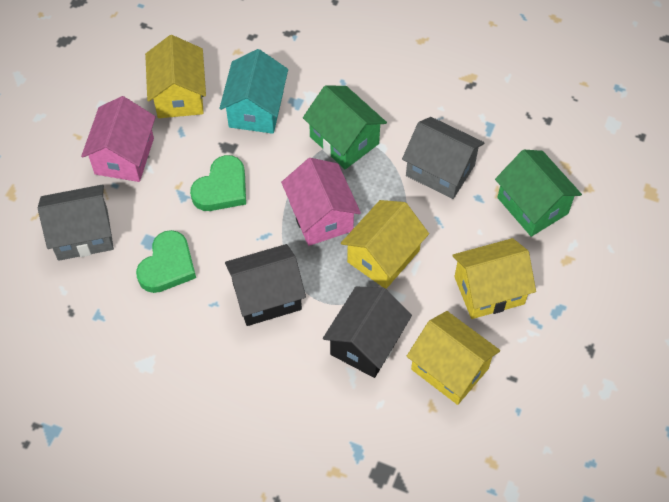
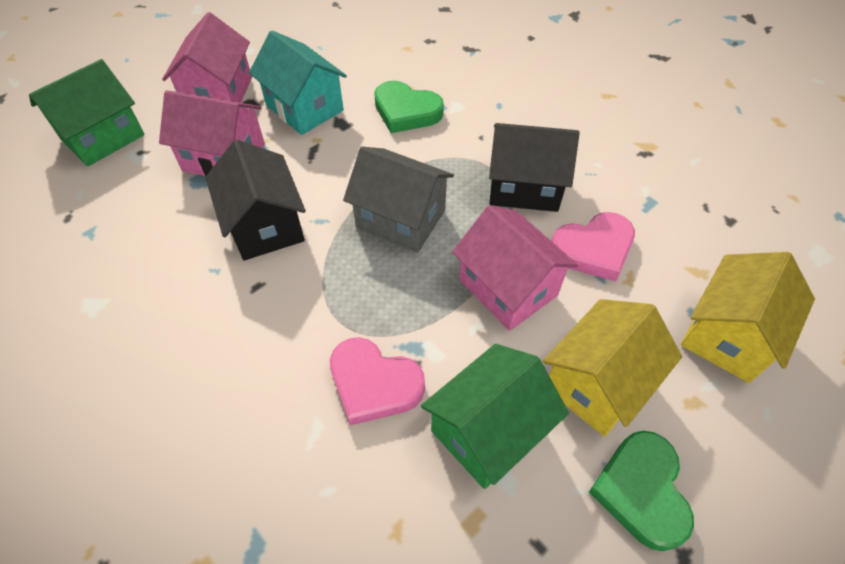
grey house: 2 -> 1
pink heart: 0 -> 2
pink house: 2 -> 3
yellow house: 4 -> 2

